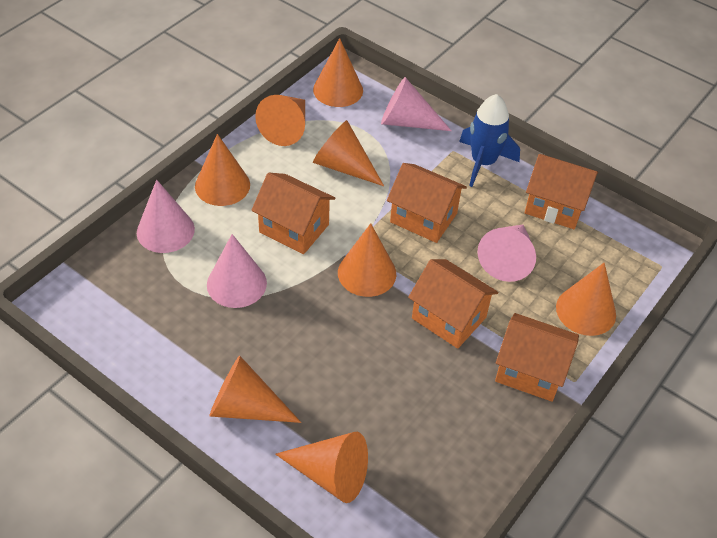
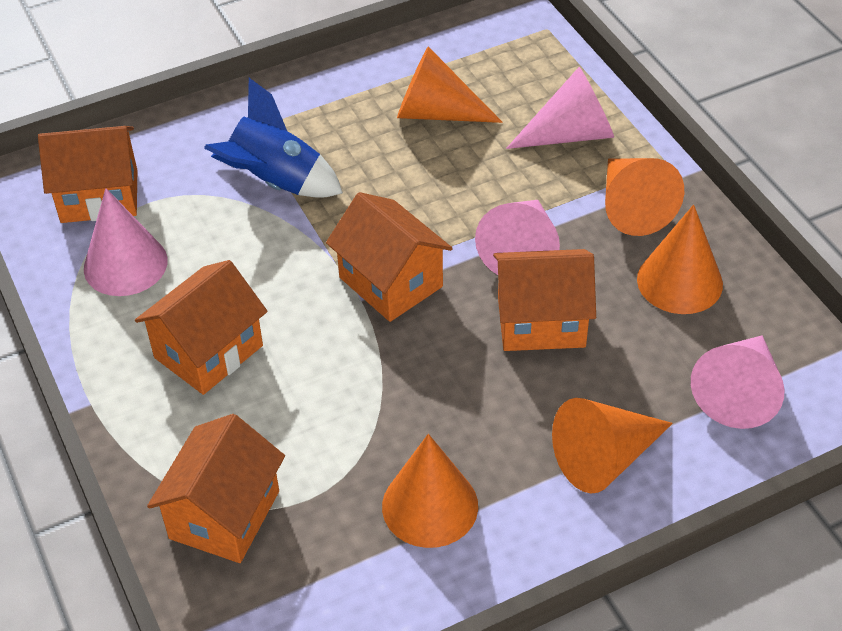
orange cone: 8 -> 5

